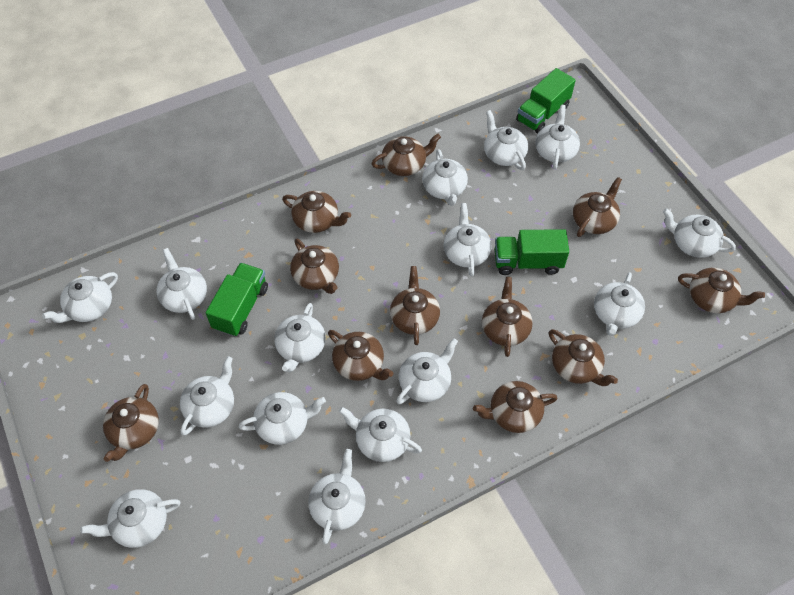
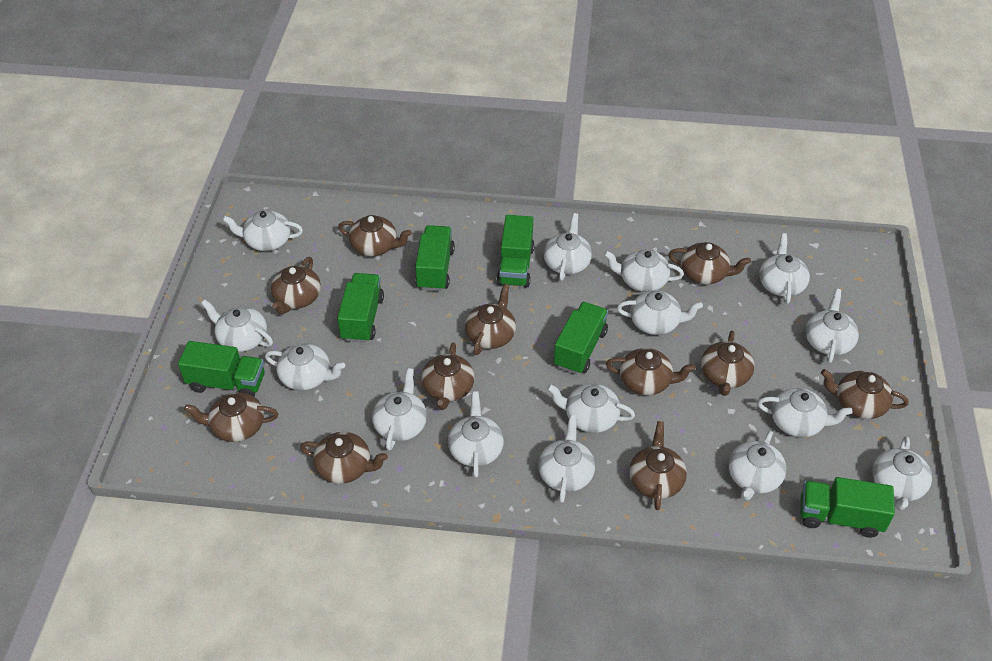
green truck: 3 -> 6

